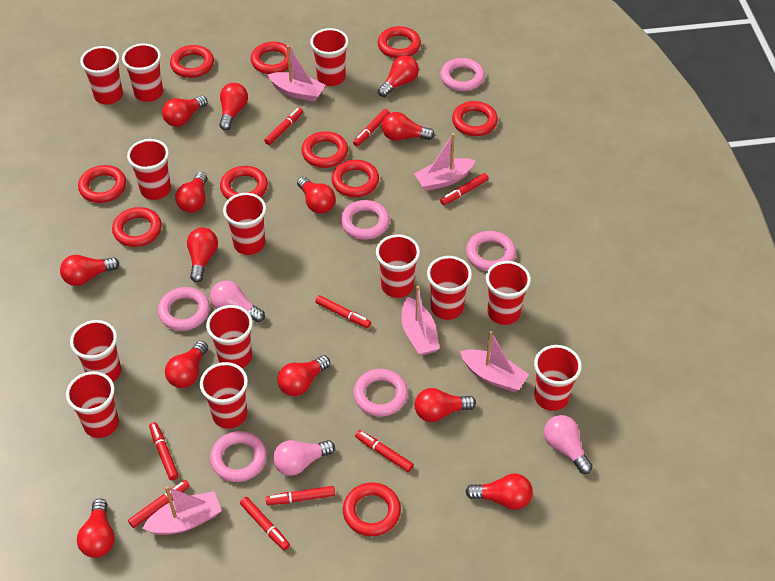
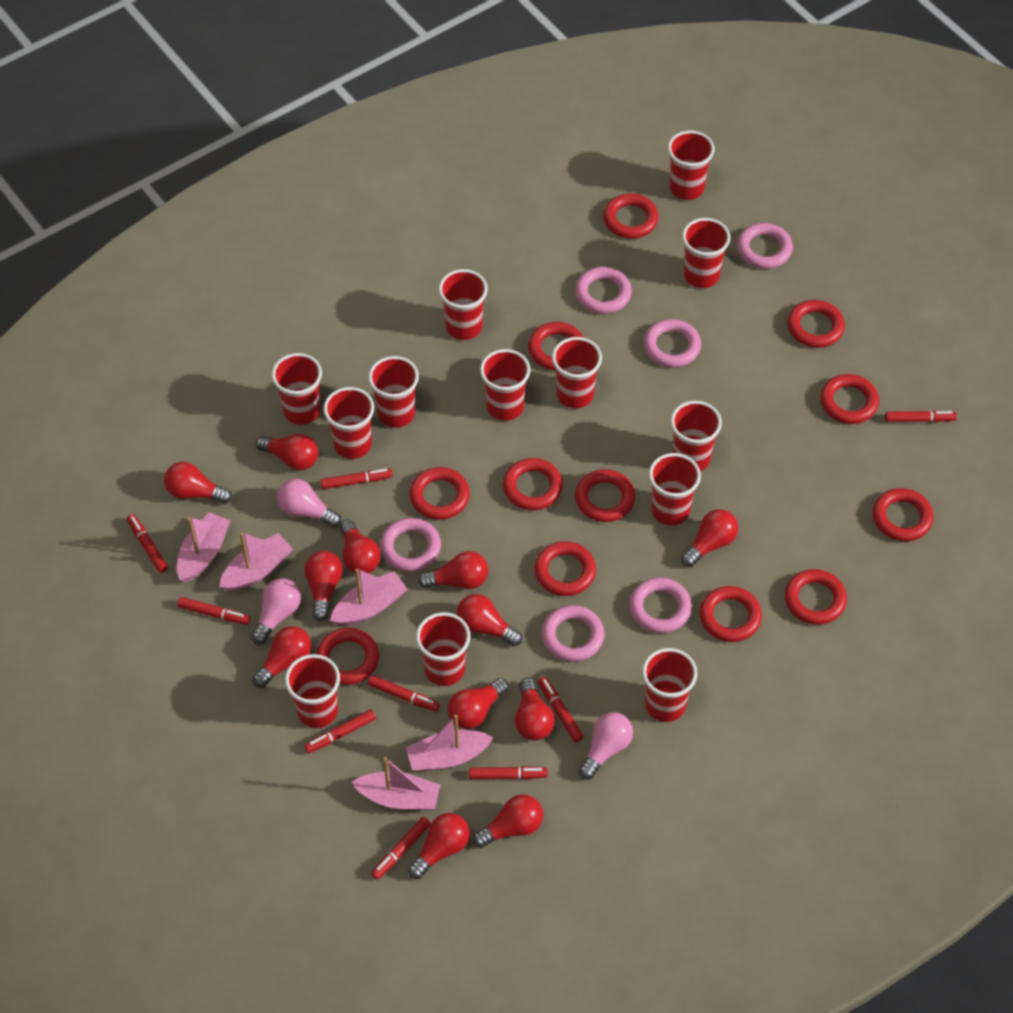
red light bulb: 13 -> 12
red ring: 10 -> 12

